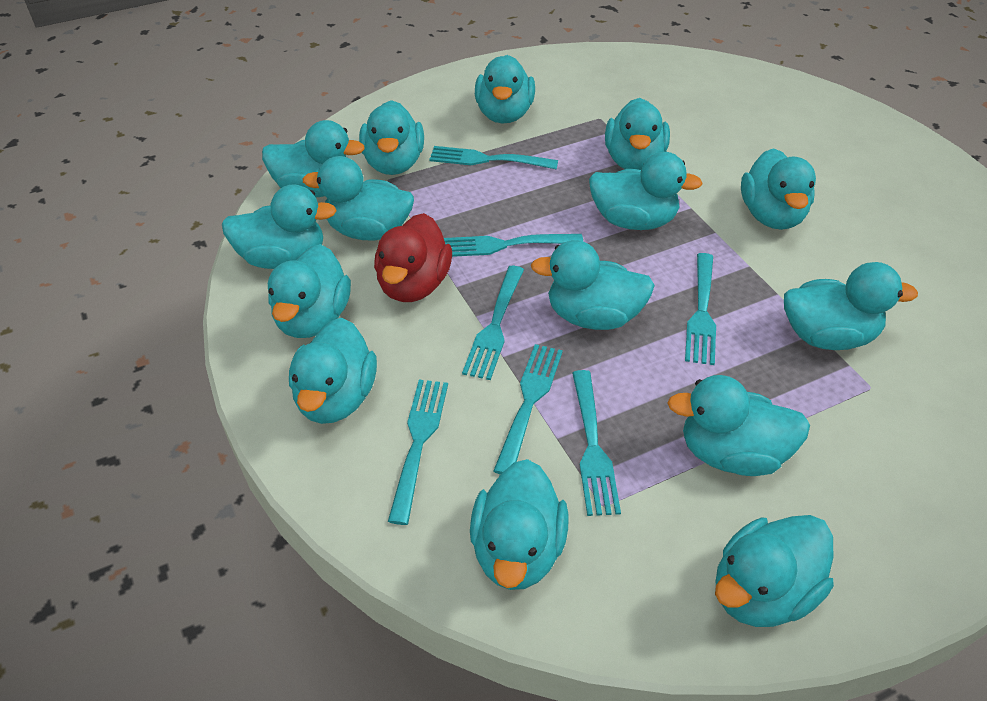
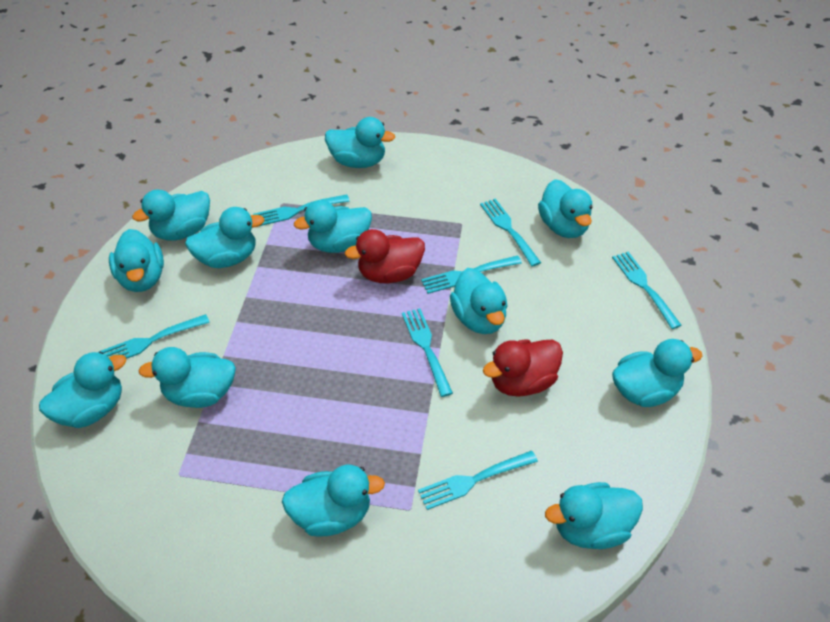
red duck: 1 -> 2
turquoise duck: 15 -> 12

